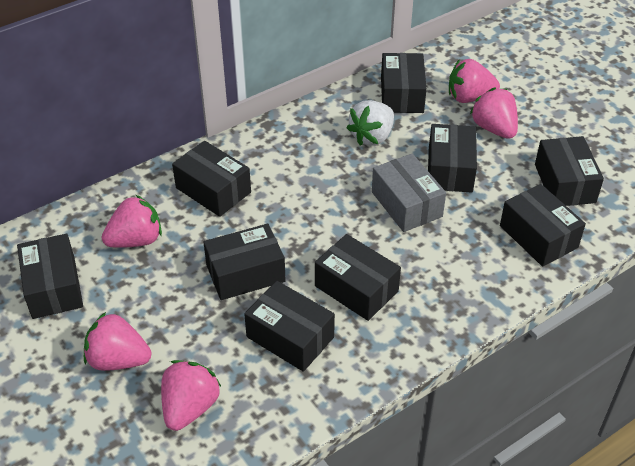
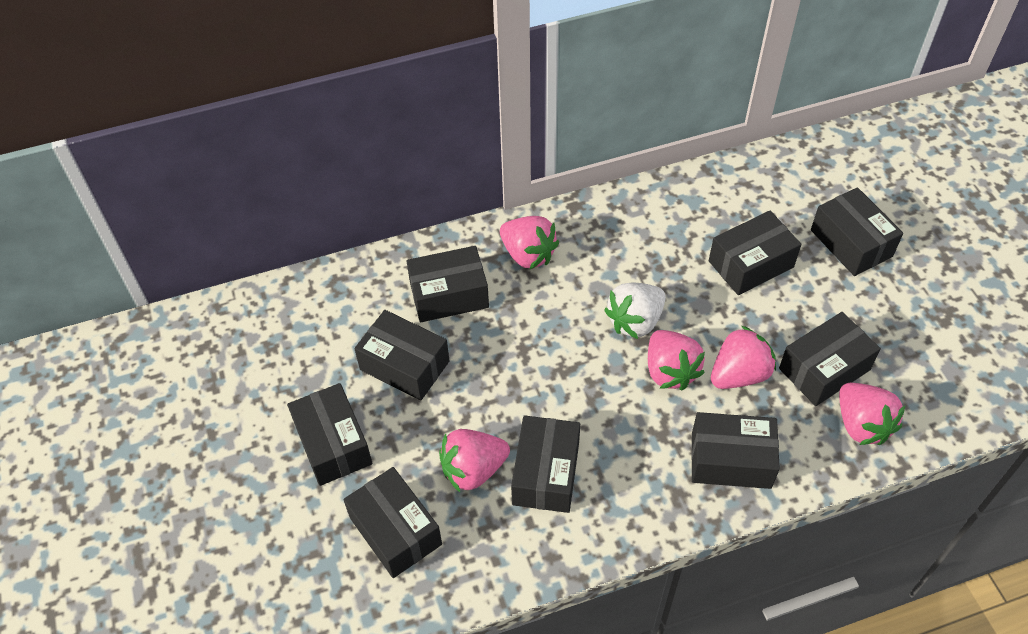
grey box: 1 -> 0

